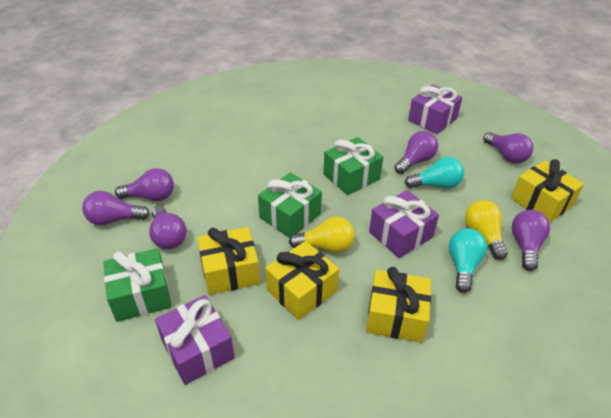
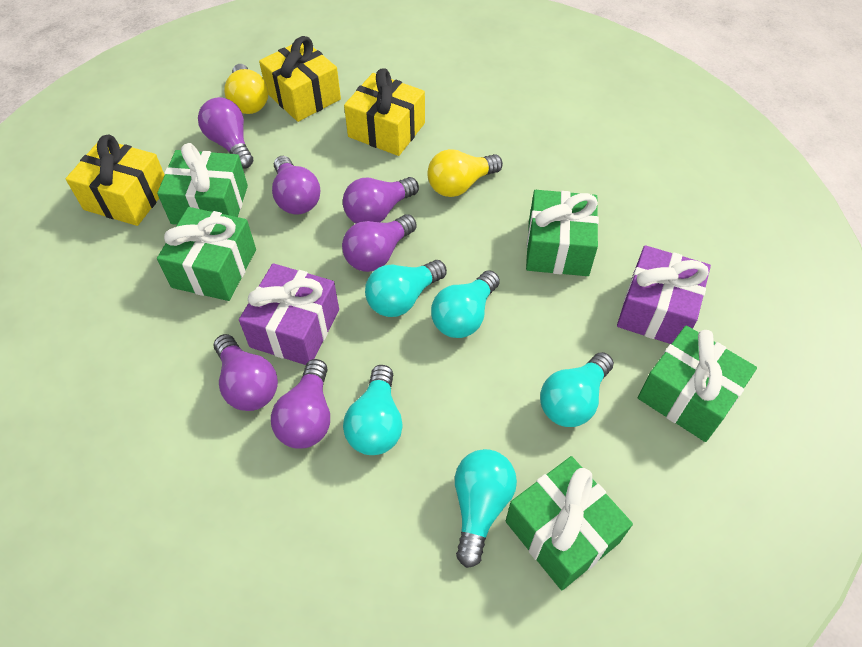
green gift: 3 -> 5
purple gift: 3 -> 2
turquoise light bulb: 2 -> 5
yellow gift: 4 -> 3

